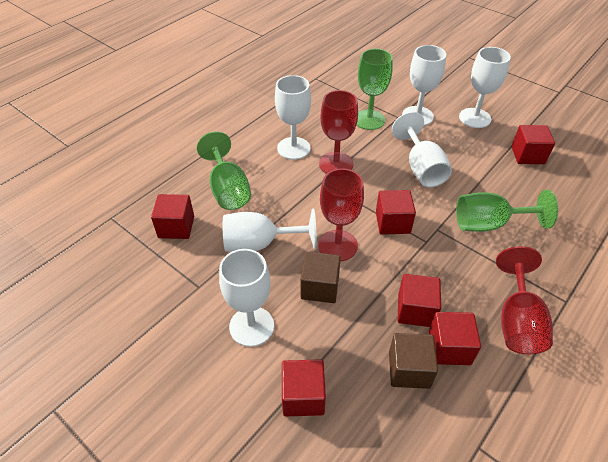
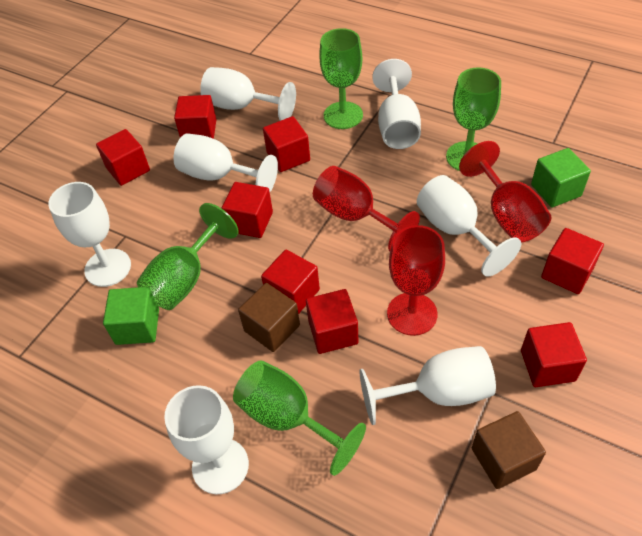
green cube: 0 -> 2
green goblet: 3 -> 4
red cube: 6 -> 8
white goblet: 6 -> 7

